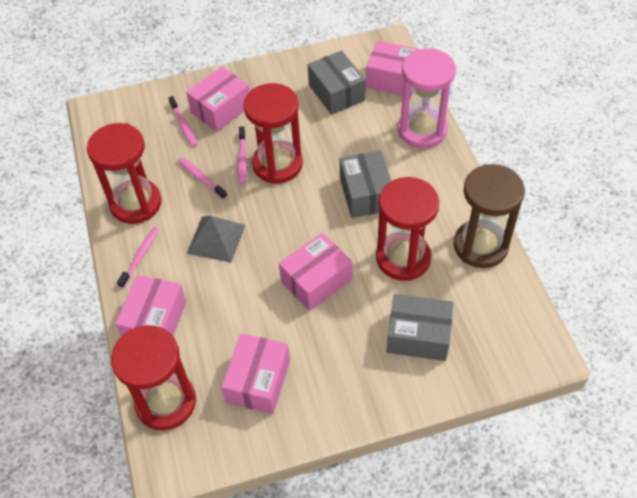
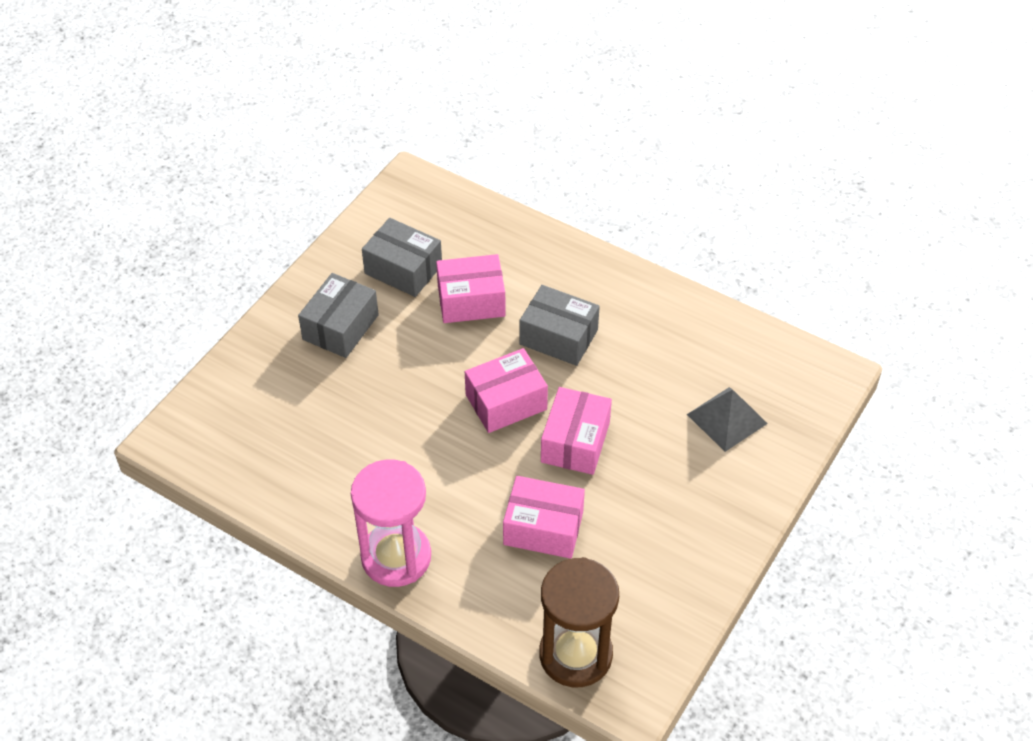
pink box: 5 -> 4
pink toothbrush: 4 -> 0
red hourglass: 4 -> 0

